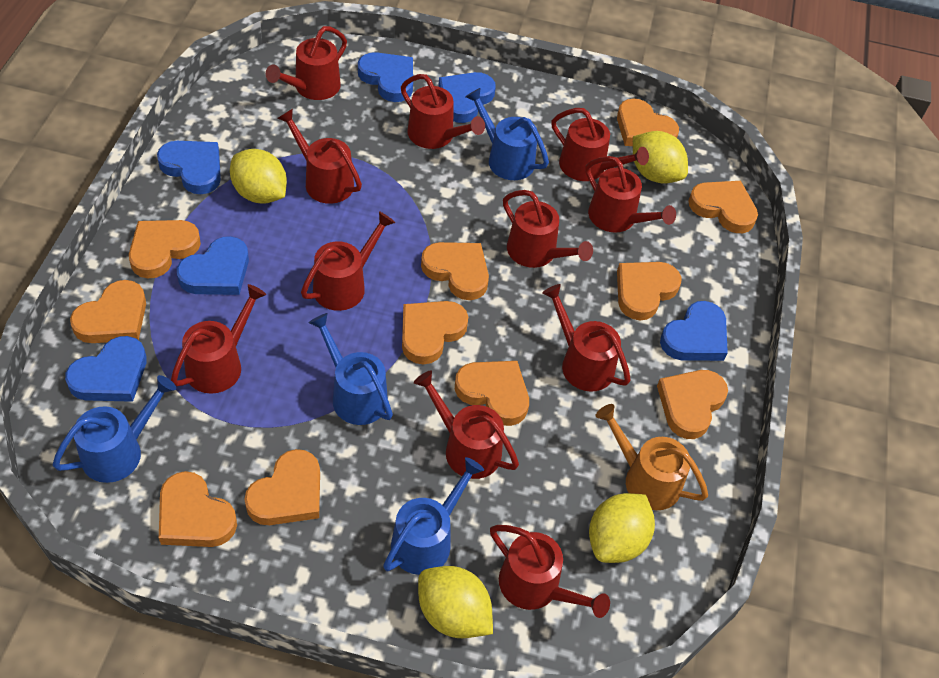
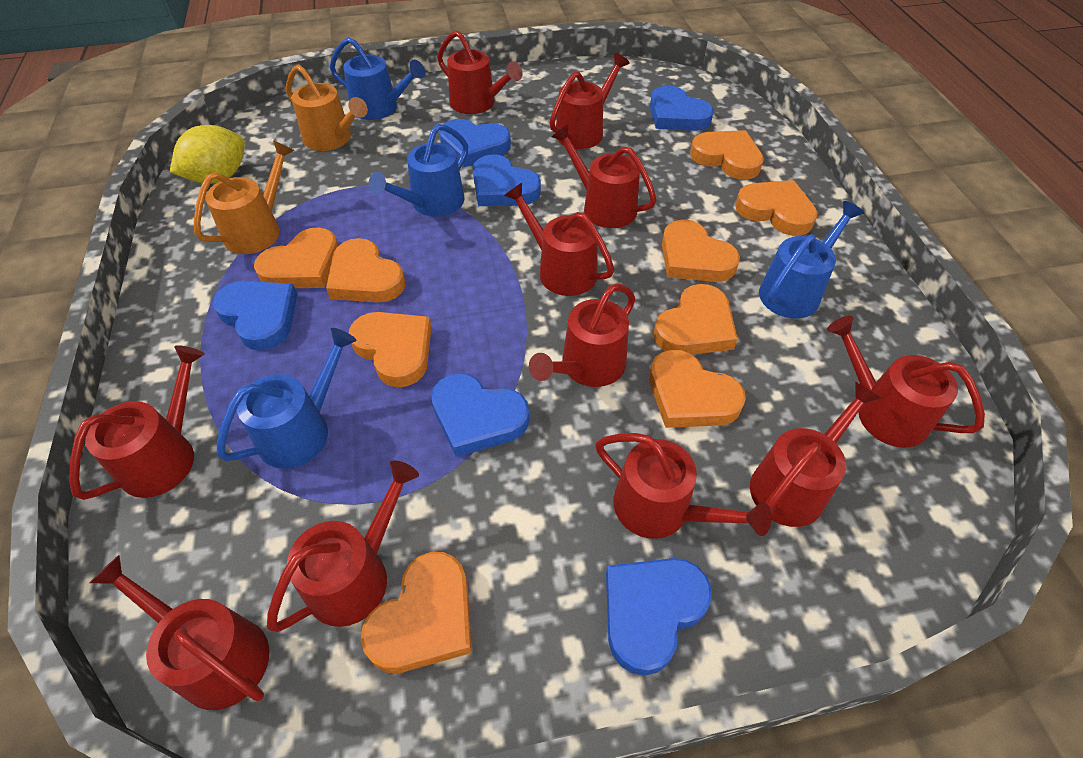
orange heart: 11 -> 9
orange watering can: 1 -> 2
yellow lemon: 4 -> 1

